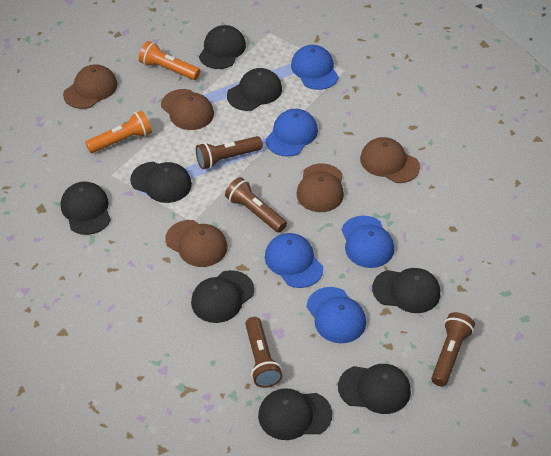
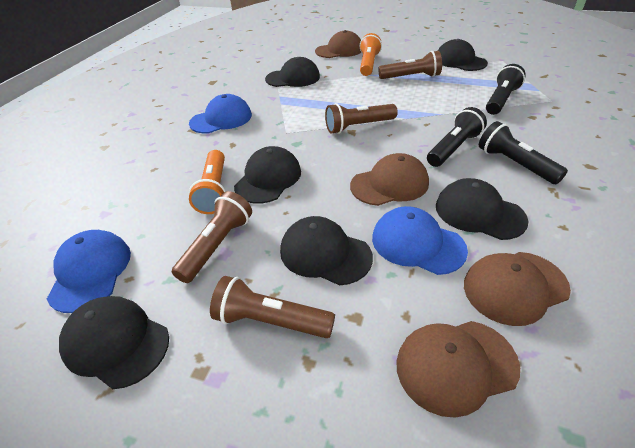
black cap: 8 -> 6
black flashlight: 0 -> 3
blue cap: 5 -> 3
brown cap: 5 -> 4

